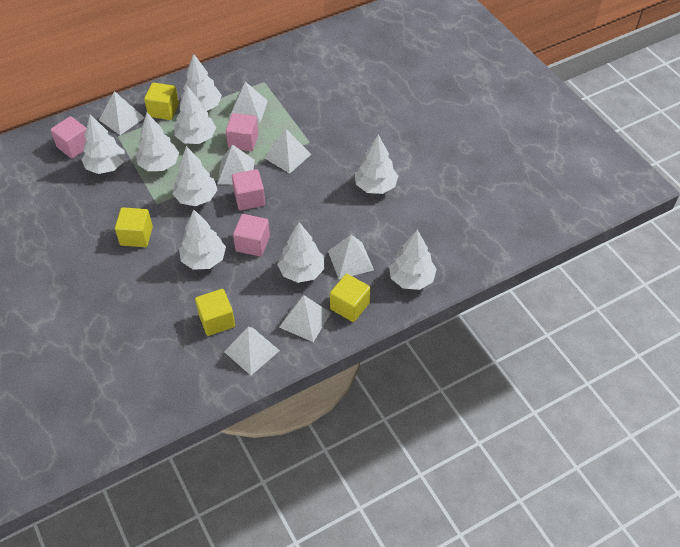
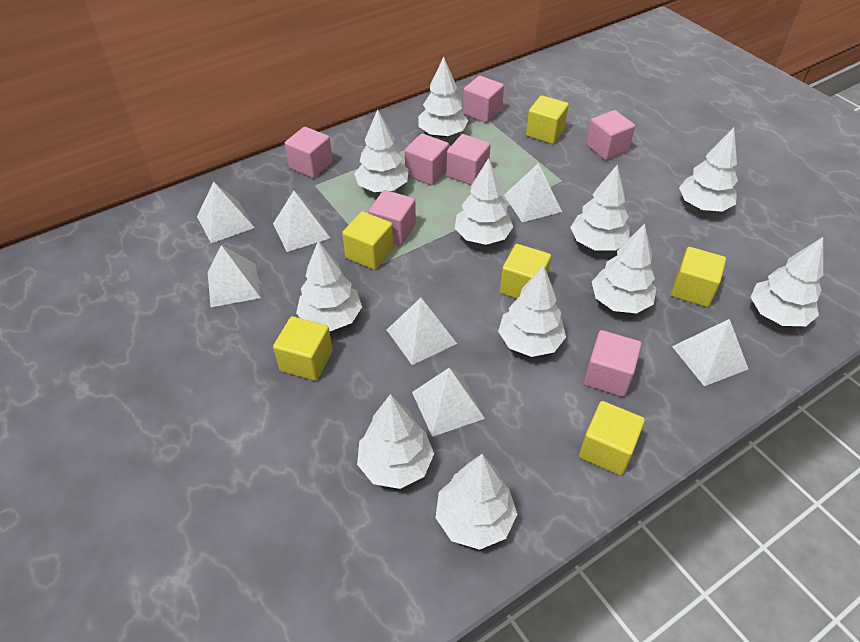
pink cube: 4 -> 7
white tree: 9 -> 11
yellow cube: 4 -> 6

